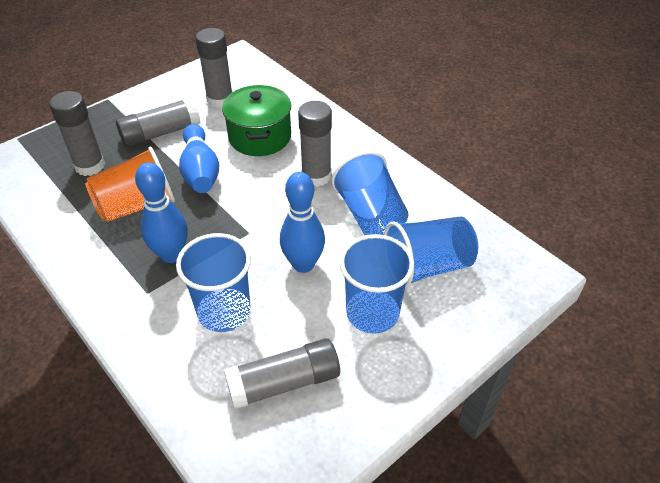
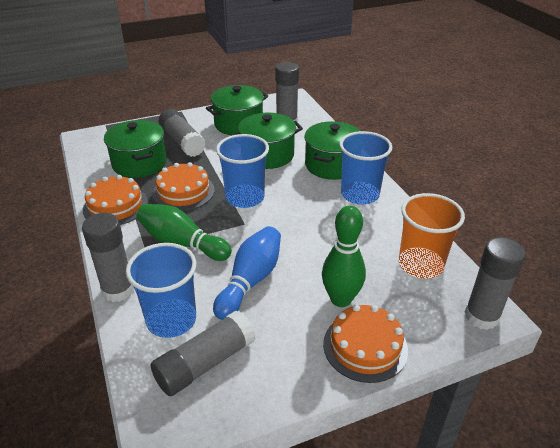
blue bowling pin: 3 -> 1
blue cup: 4 -> 3
green bowling pin: 0 -> 2
green pot: 1 -> 4
orange cake: 0 -> 3

